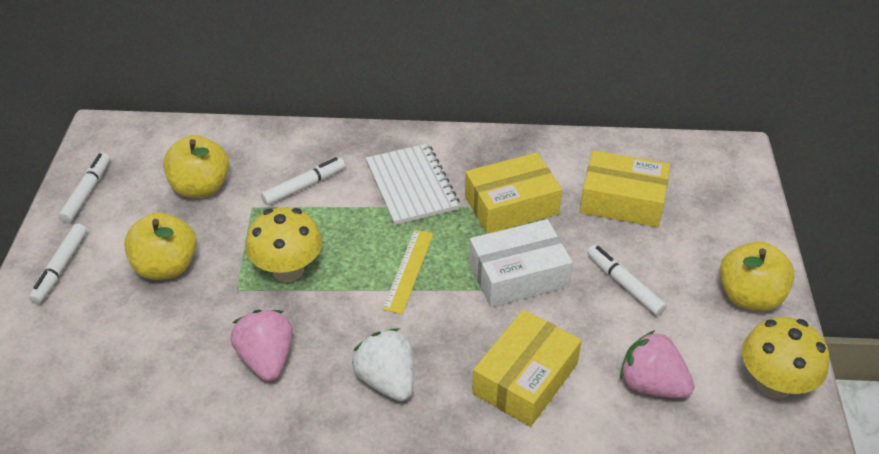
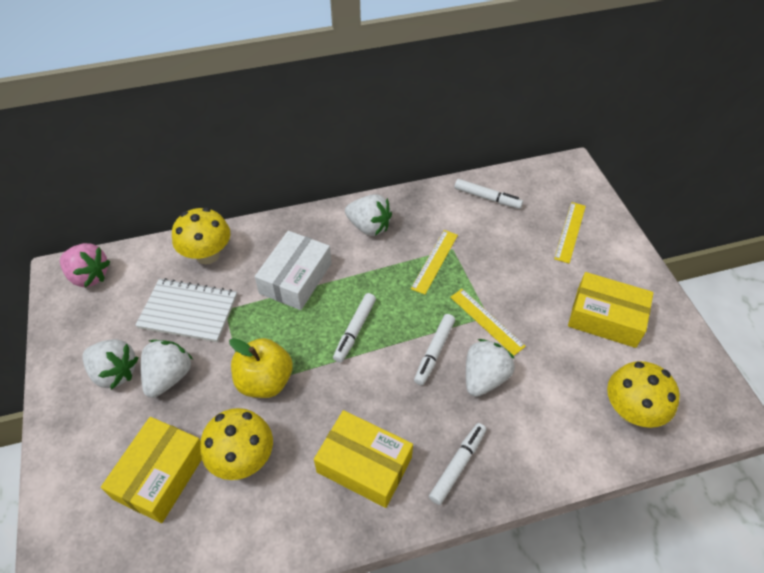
pink strawberry: 2 -> 1
white strawberry: 1 -> 4
yellow apple: 3 -> 1
yellow mushroom: 2 -> 3
yellow ruler: 1 -> 3

